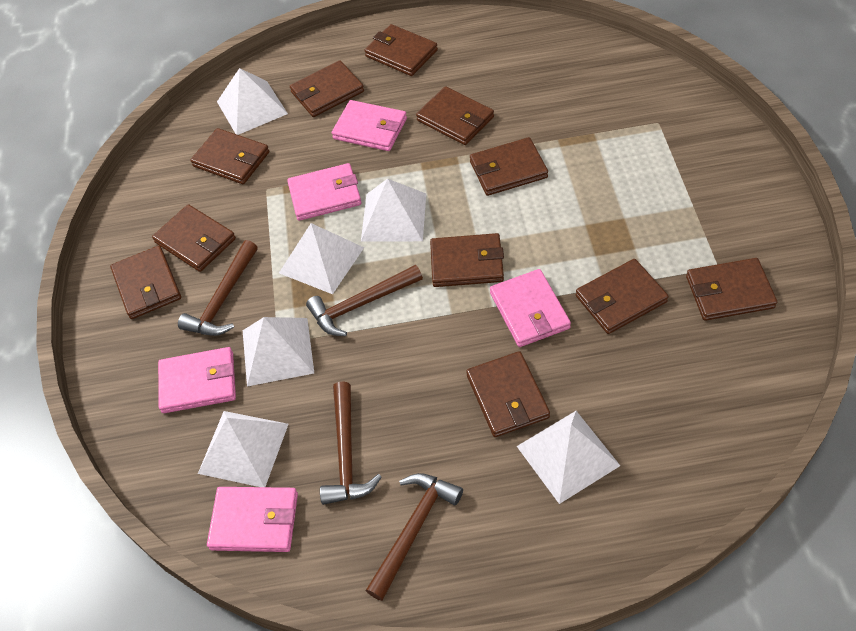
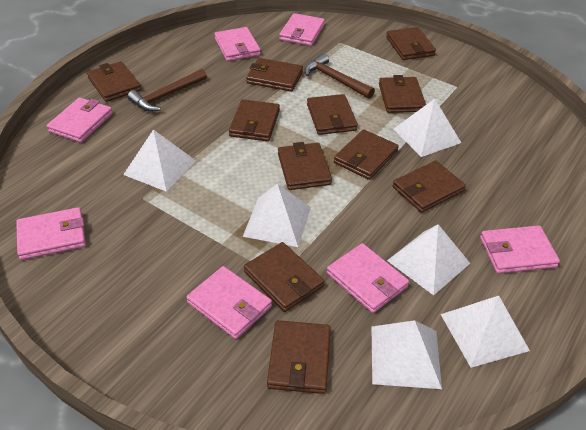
brown hammer: 4 -> 2
pink wallet: 5 -> 7

